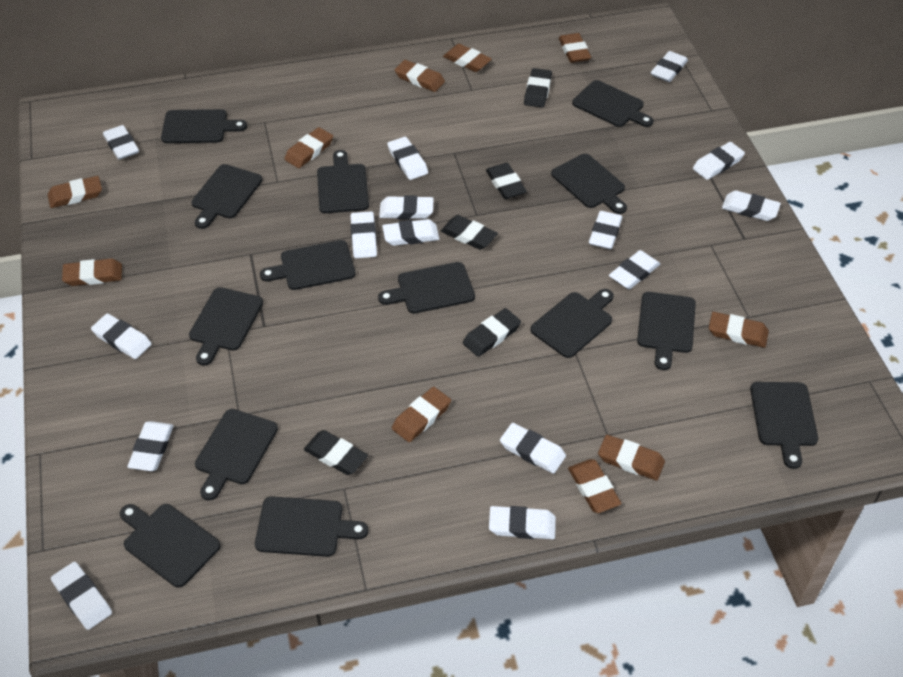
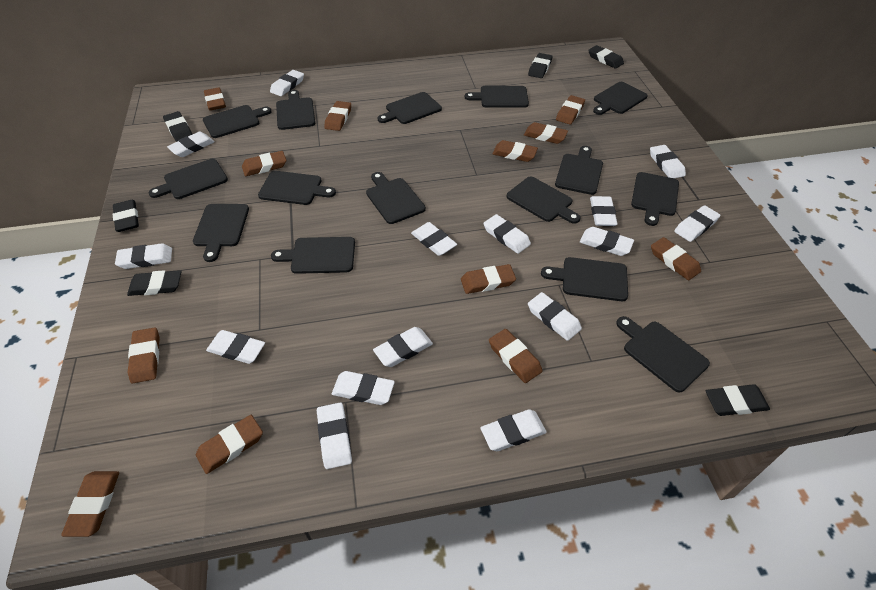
black cutting board: 14 -> 15
black eraser: 5 -> 6
brown eraser: 10 -> 12

